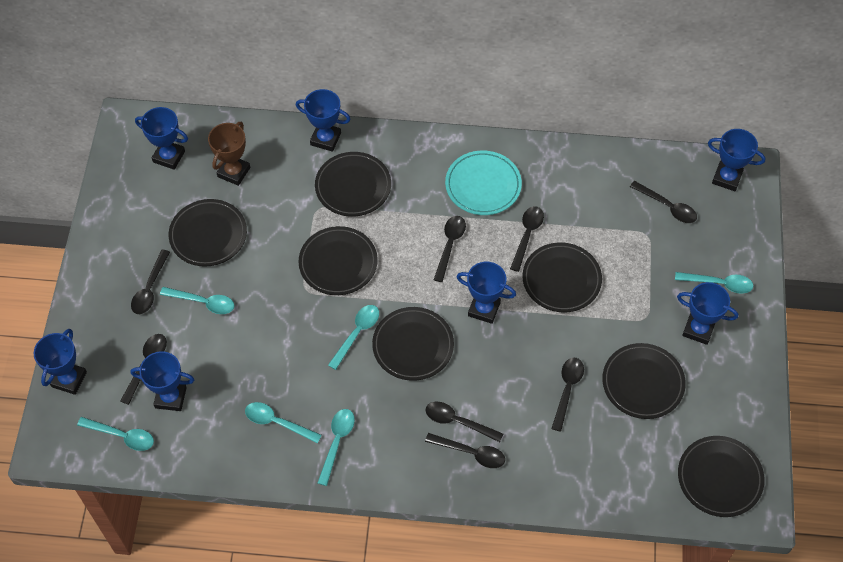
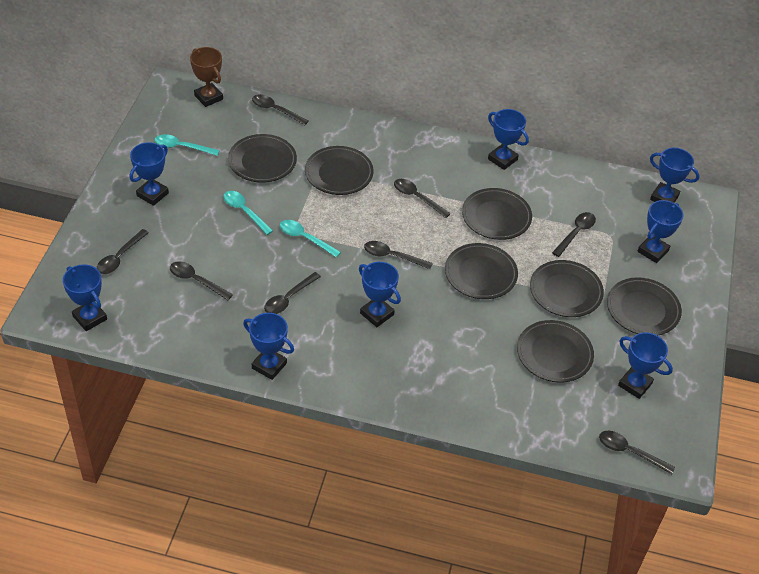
blue trophy: 7 -> 8
turquoise plate: 1 -> 0
turquoise spoon: 6 -> 3

